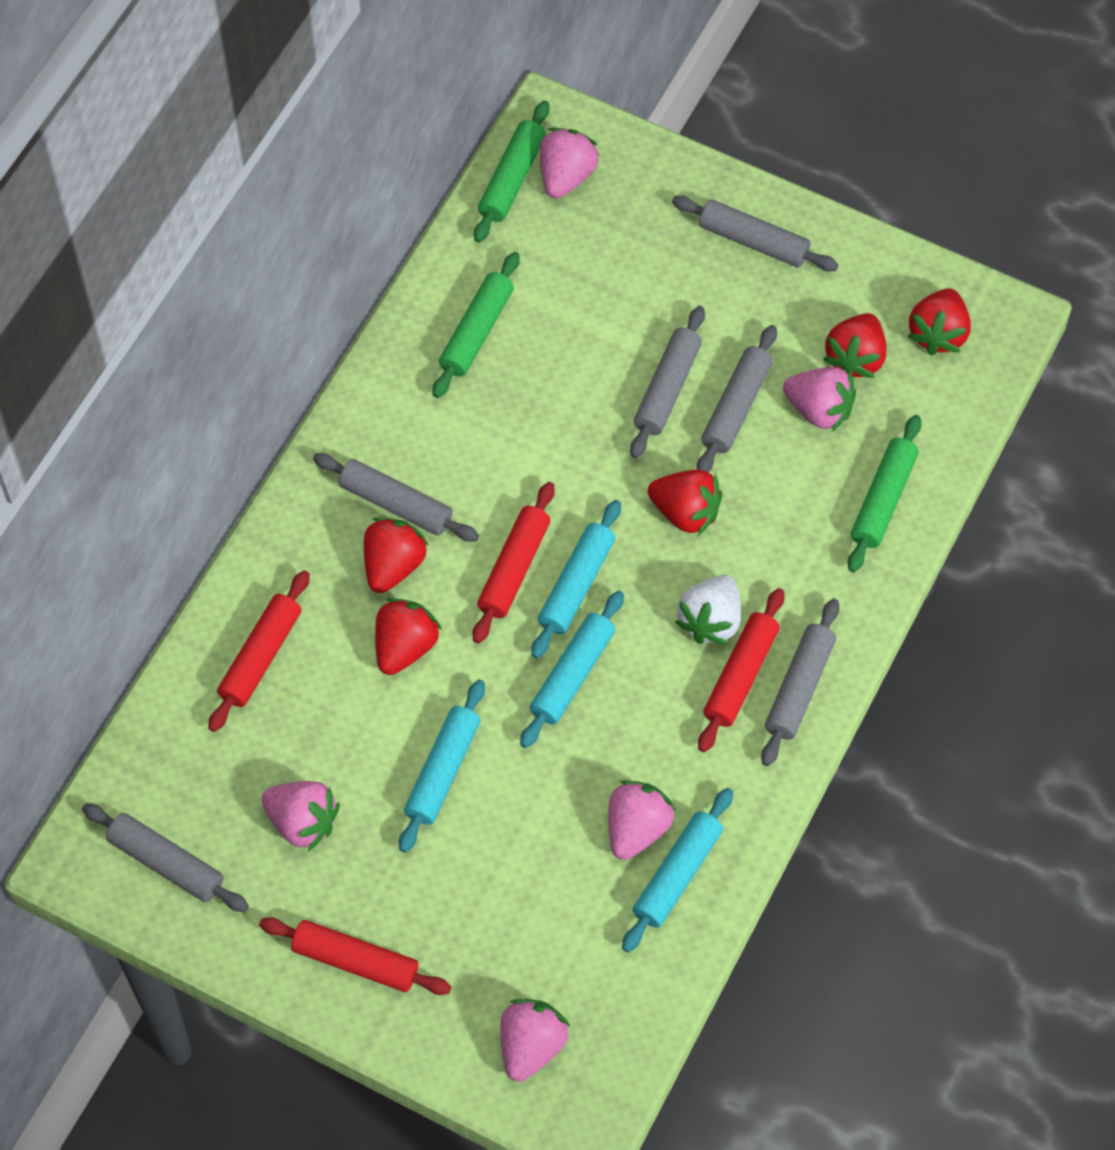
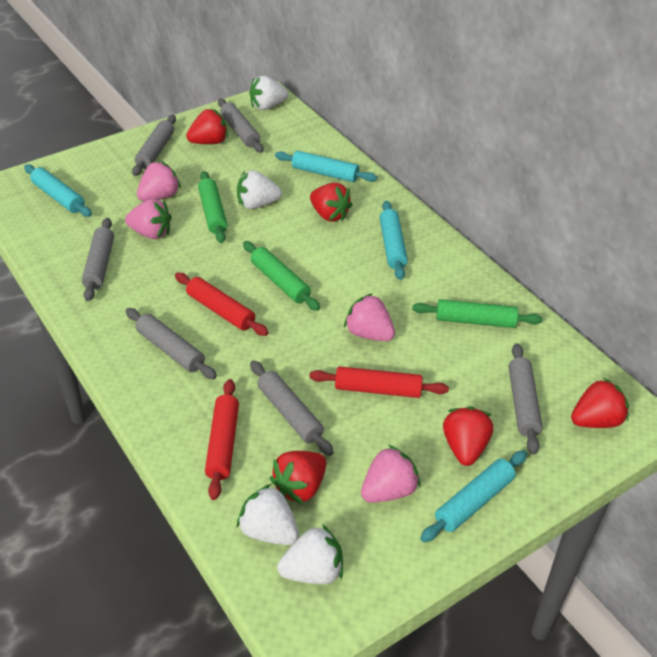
pink strawberry: 5 -> 4
red rolling pin: 4 -> 3
white strawberry: 1 -> 4

